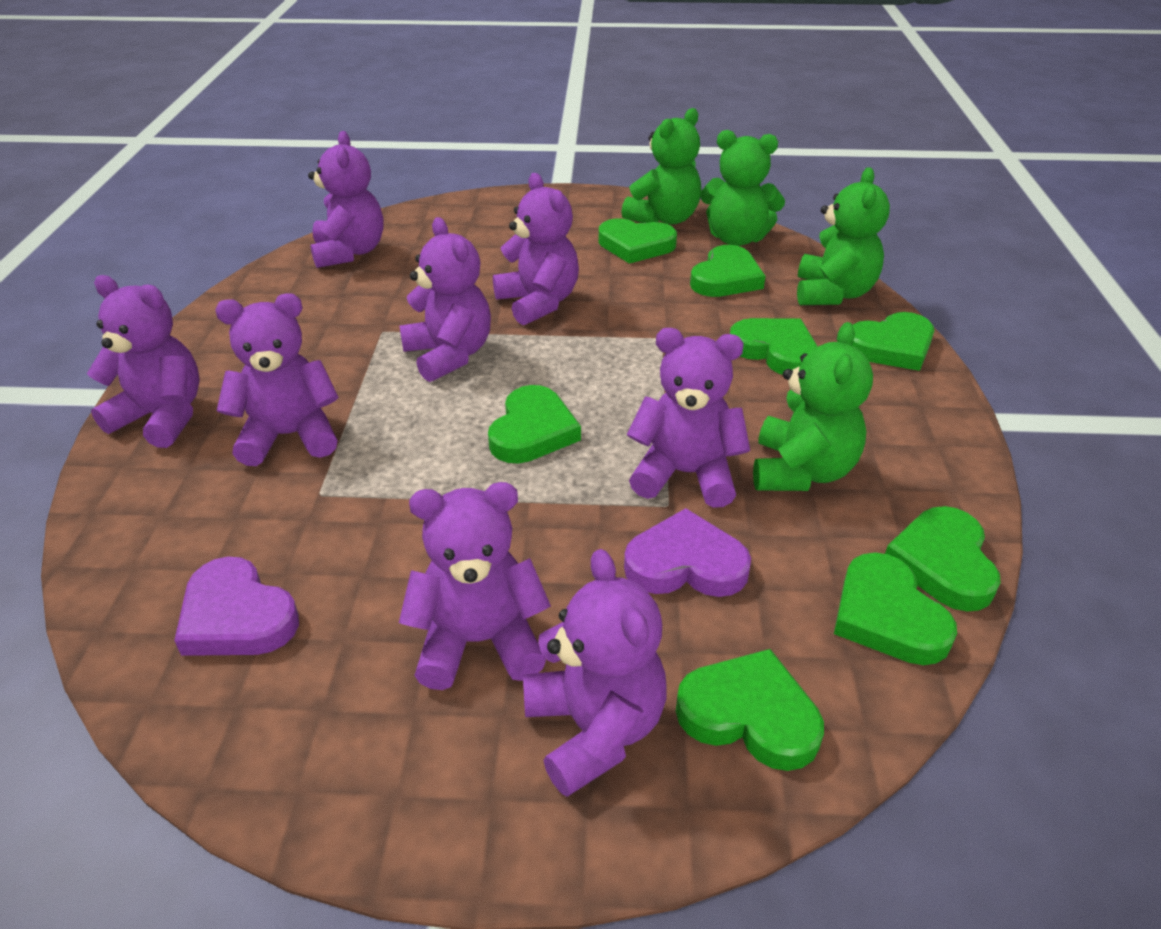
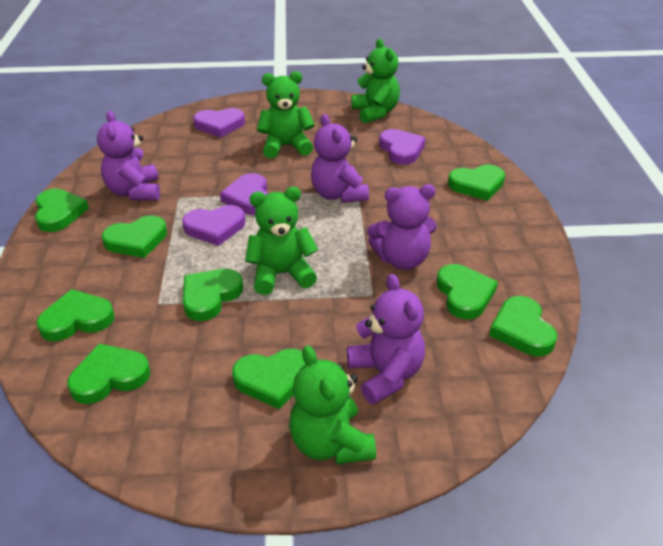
green heart: 8 -> 9
purple heart: 2 -> 4
purple teddy bear: 8 -> 4

